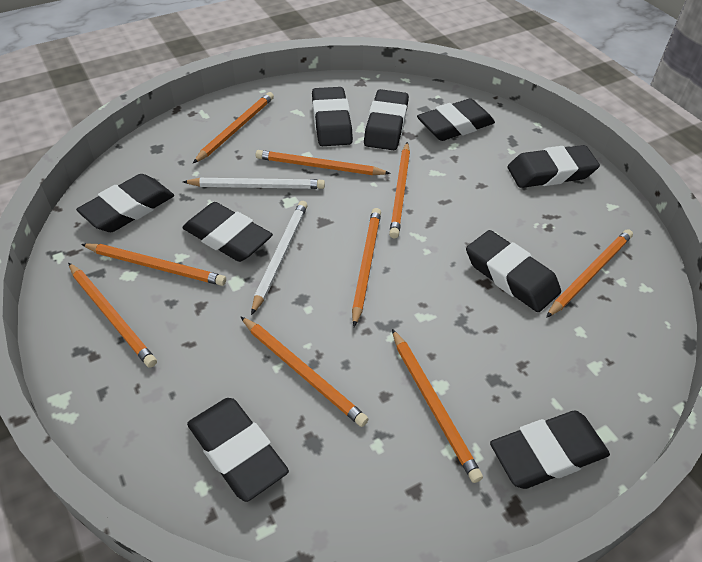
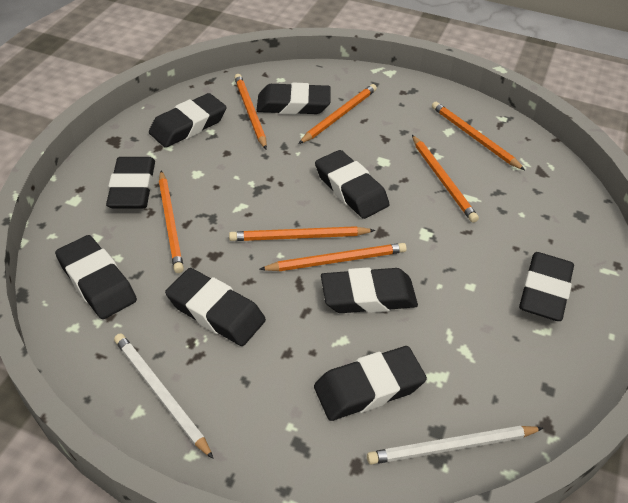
orange pencil: 9 -> 7

